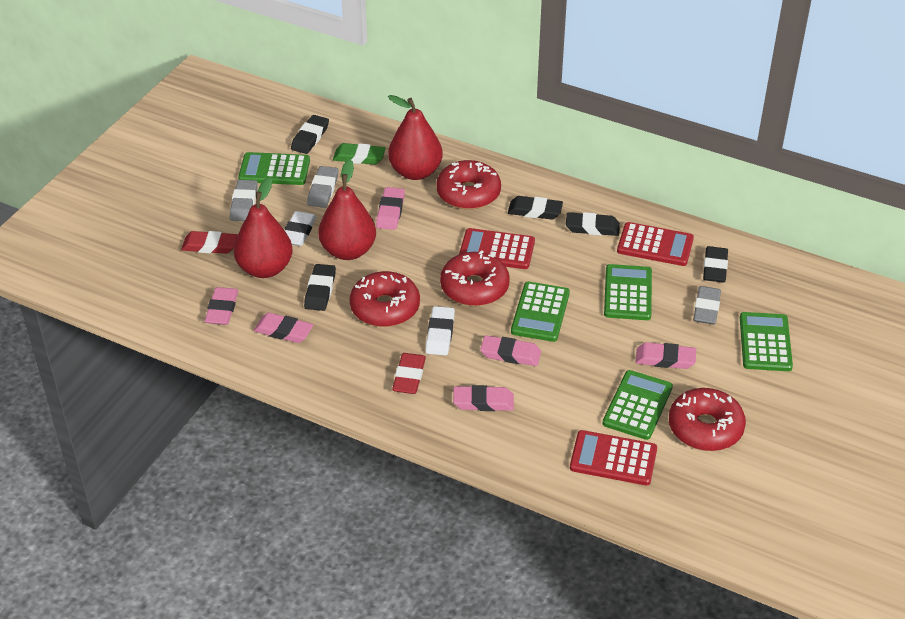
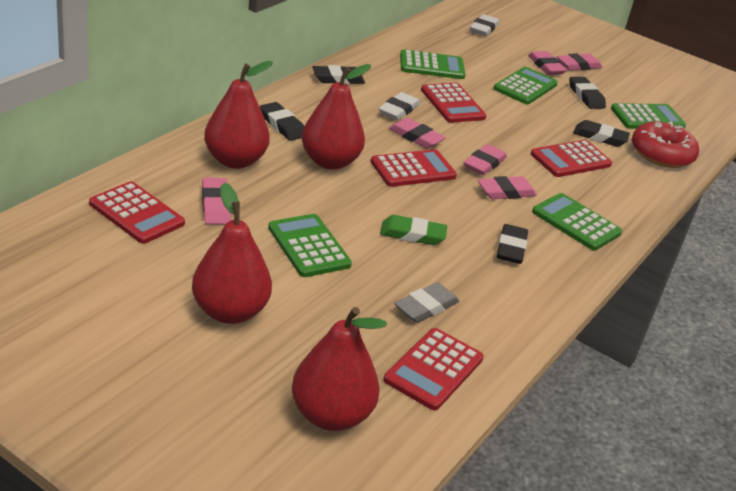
grey eraser: 3 -> 1
red calculator: 3 -> 5
red donut: 4 -> 1
red eraser: 2 -> 0
red pear: 3 -> 4

